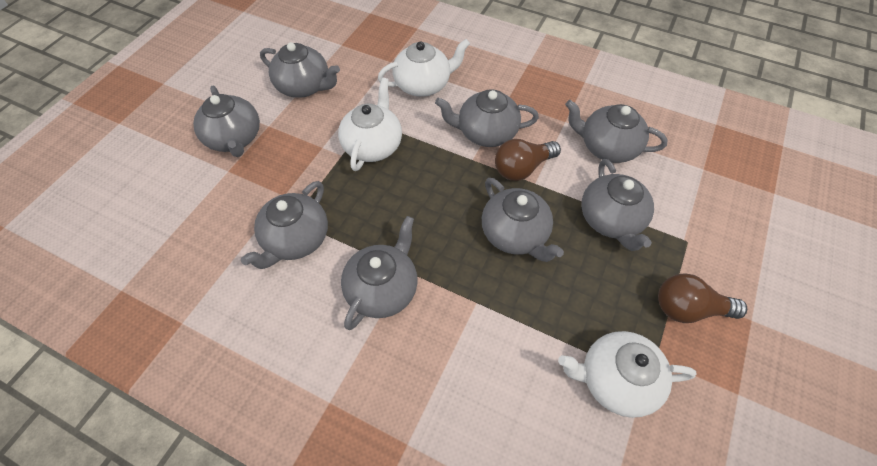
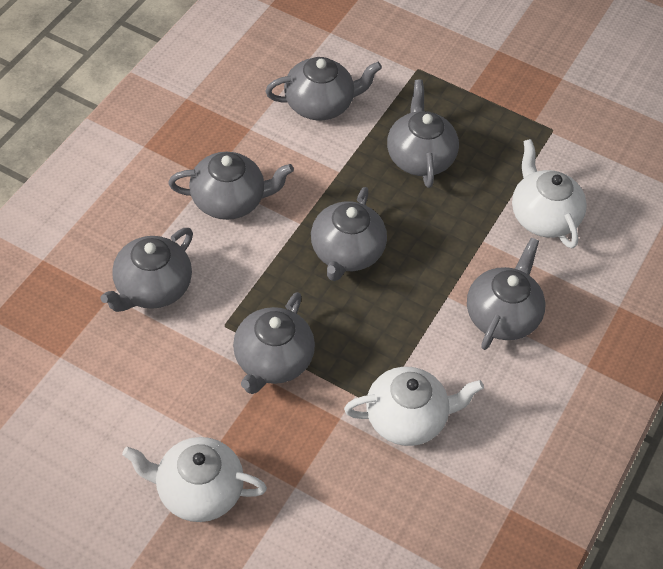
brown light bulb: 2 -> 0
grey teapot: 8 -> 7

